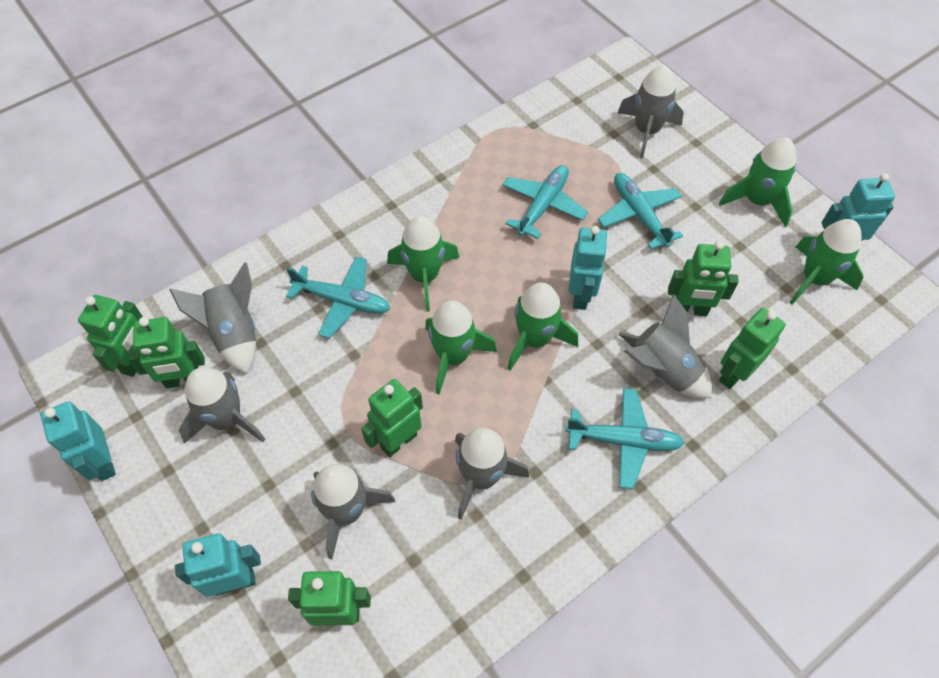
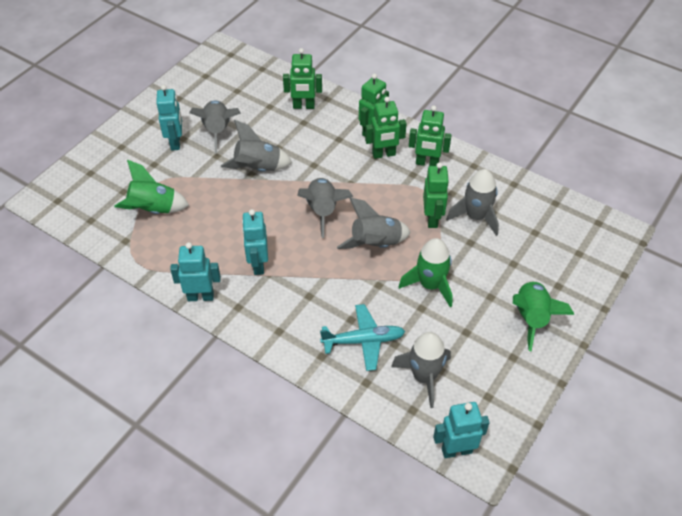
green robot: 6 -> 5
green rocket: 5 -> 3
turquoise plane: 4 -> 1

